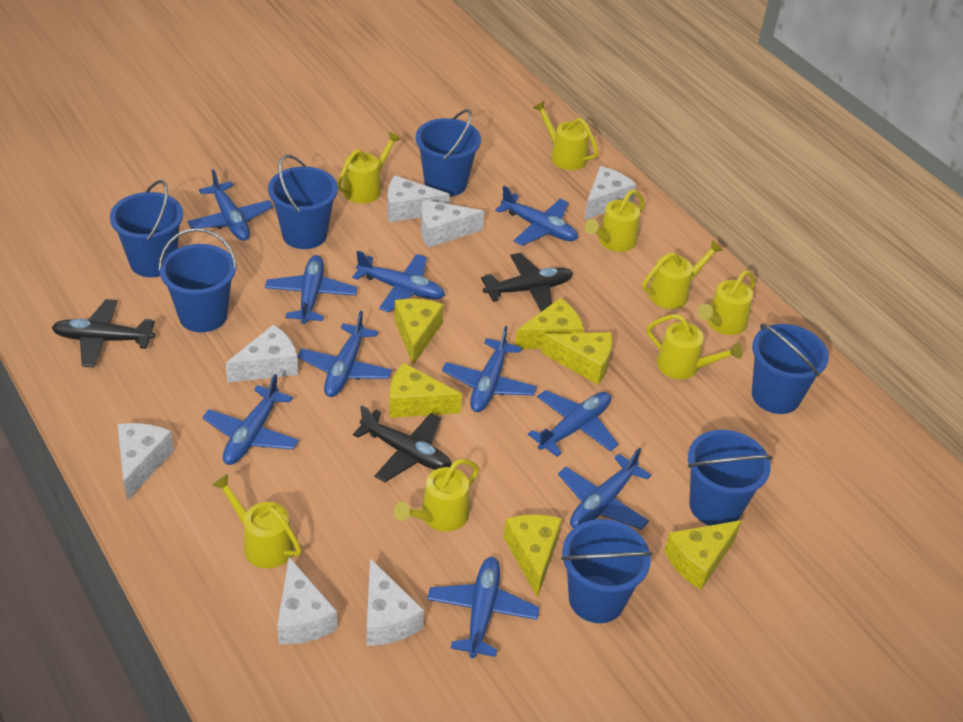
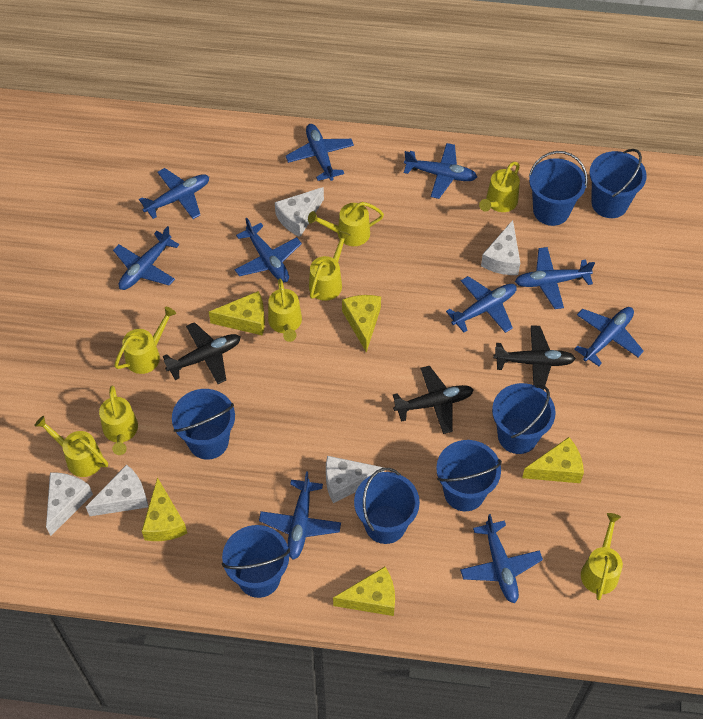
white cheese: 7 -> 5
yellow cheese: 6 -> 5

